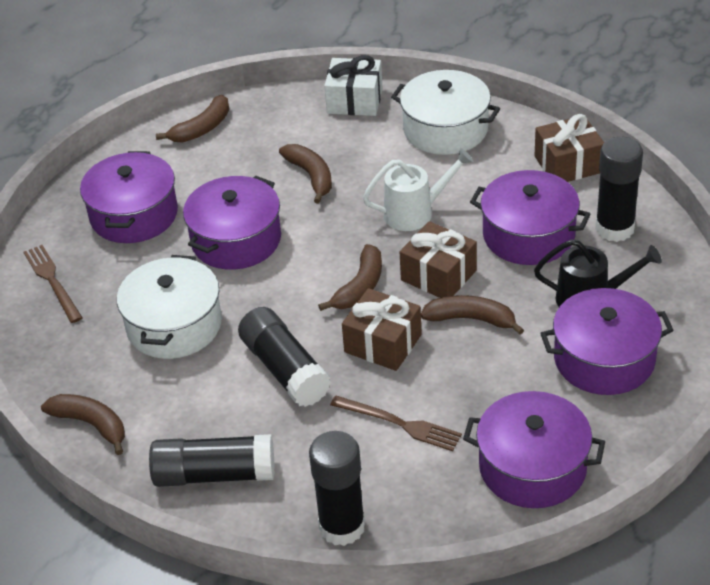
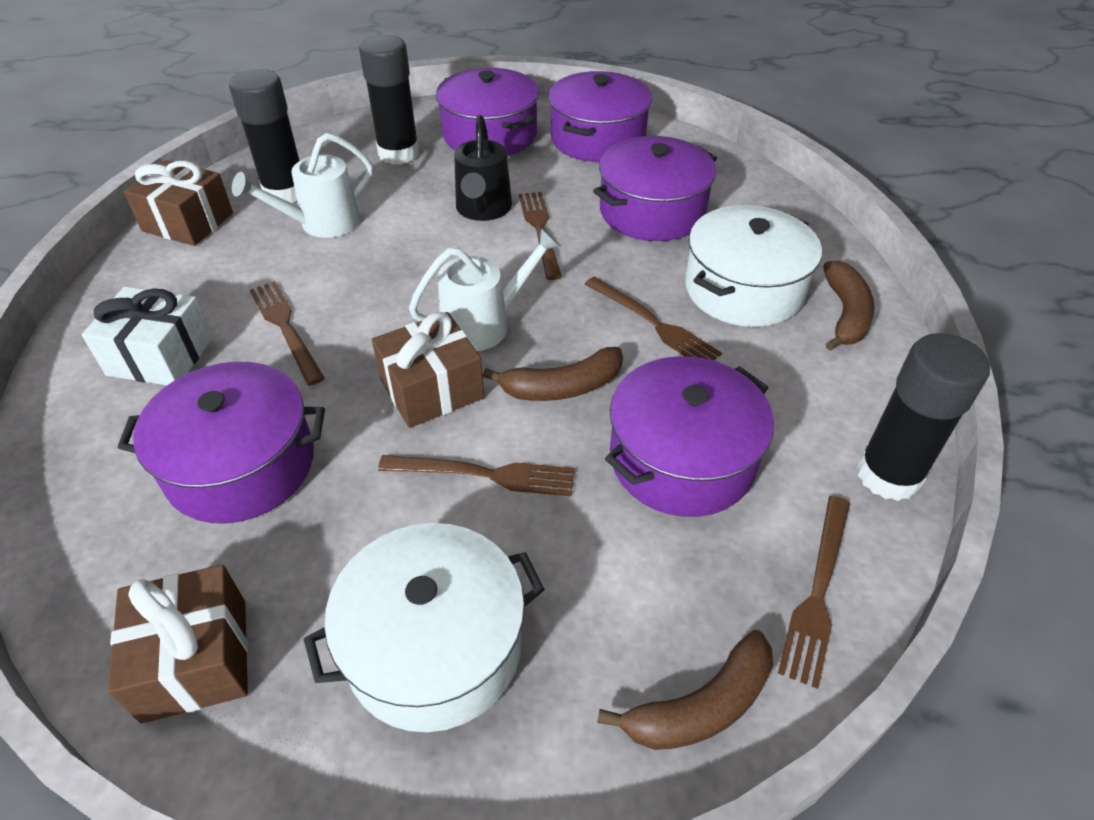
black glue stick: 4 -> 3
brown banana: 5 -> 3
brown fork: 2 -> 5
white watering can: 1 -> 2

